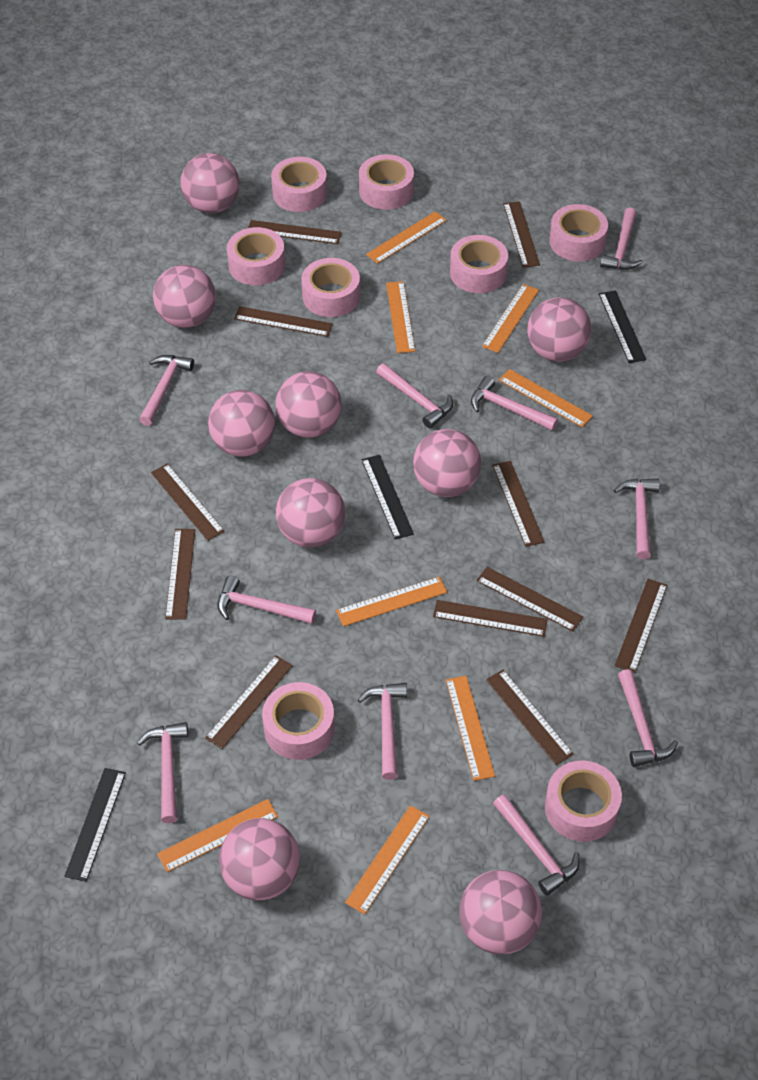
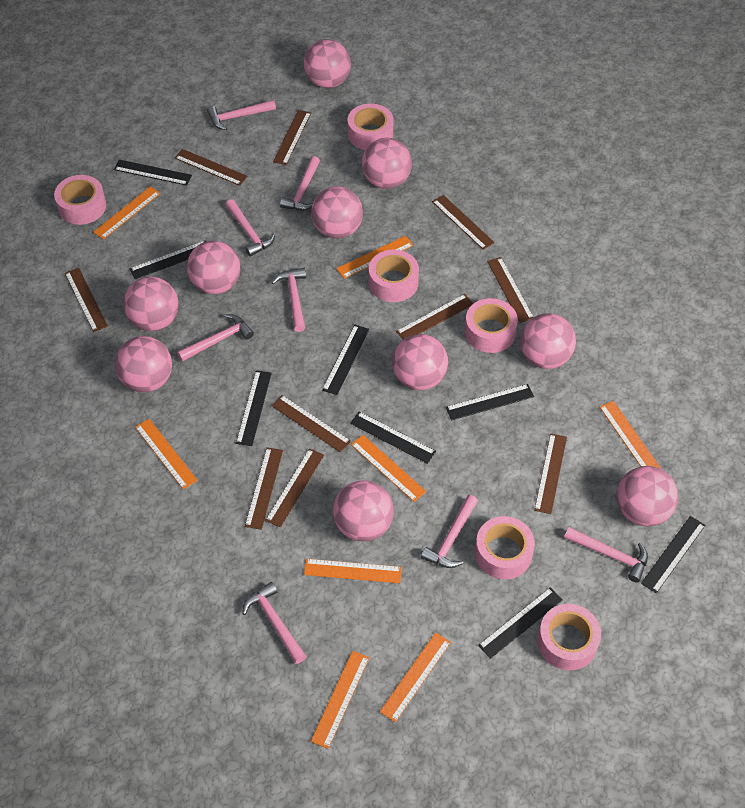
black ruler: 3 -> 8
brown ruler: 11 -> 10
pink ball: 9 -> 10
pink hammer: 10 -> 8
pink tape: 8 -> 6

